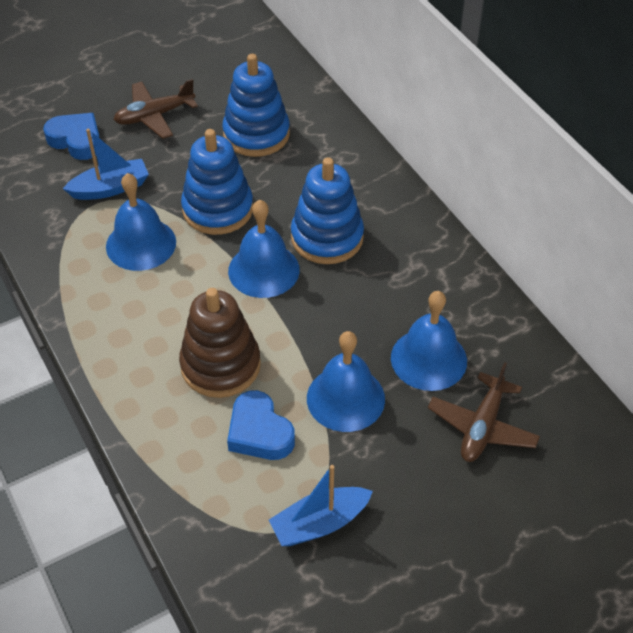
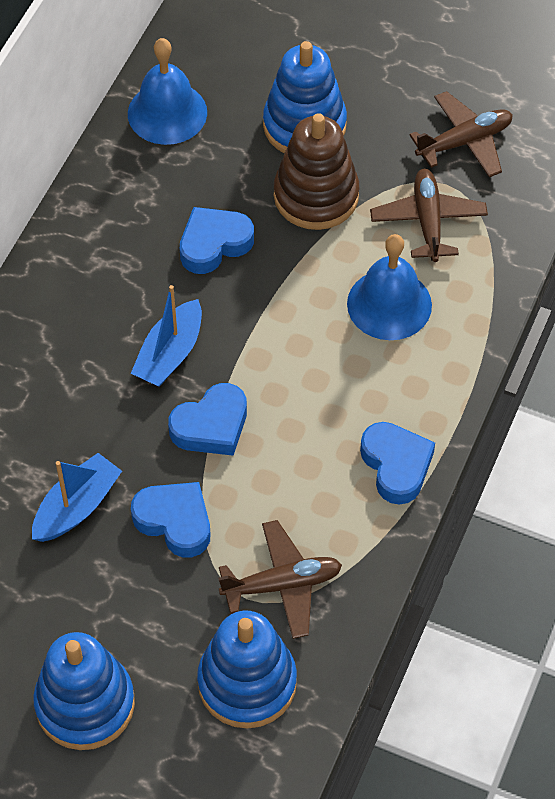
blue bell: 4 -> 2
blue heart: 2 -> 4
brown plane: 2 -> 3

